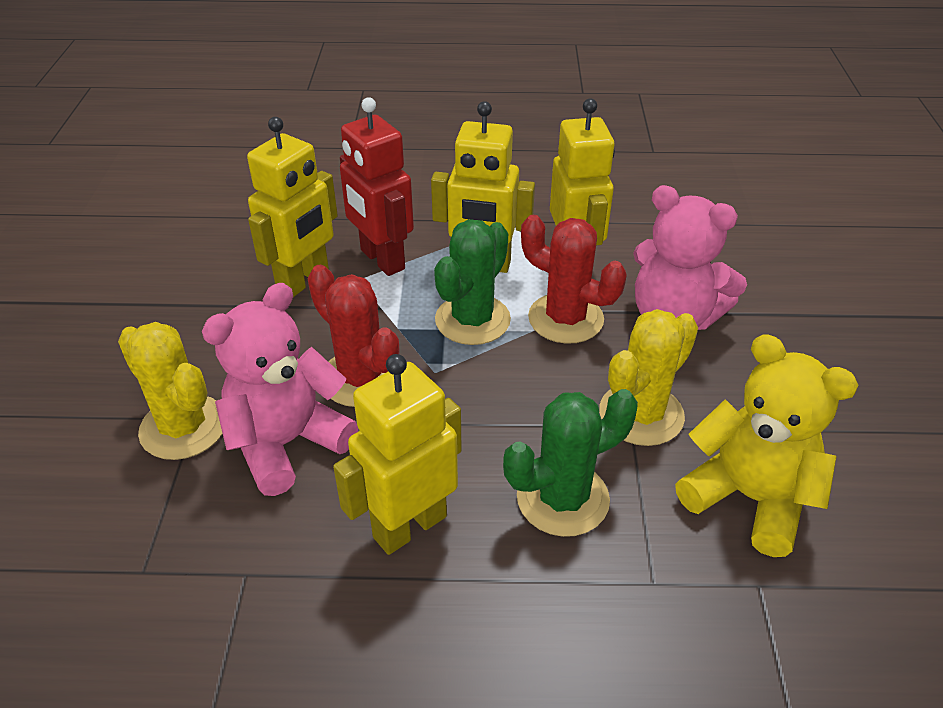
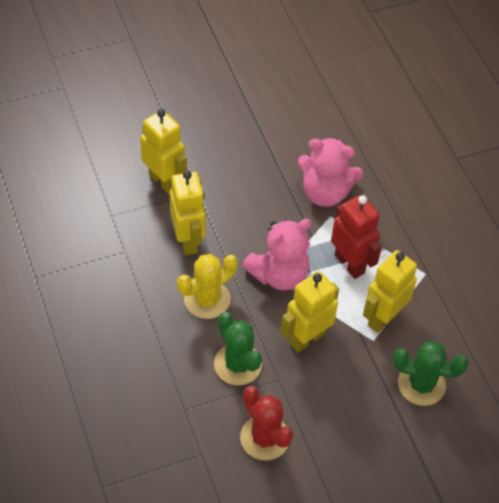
red cactus: 2 -> 1
yellow cactus: 2 -> 1
yellow teddy bear: 1 -> 0

